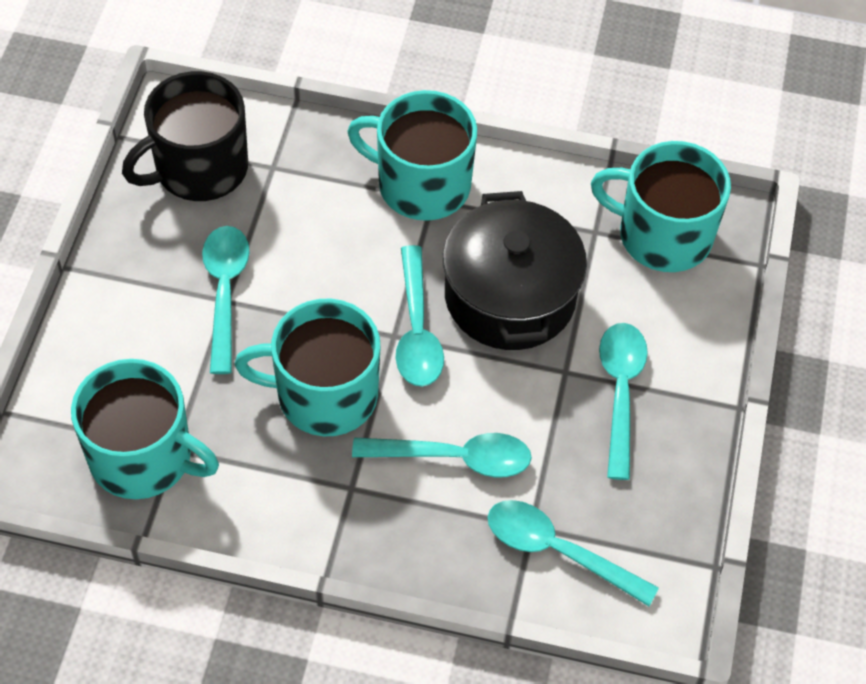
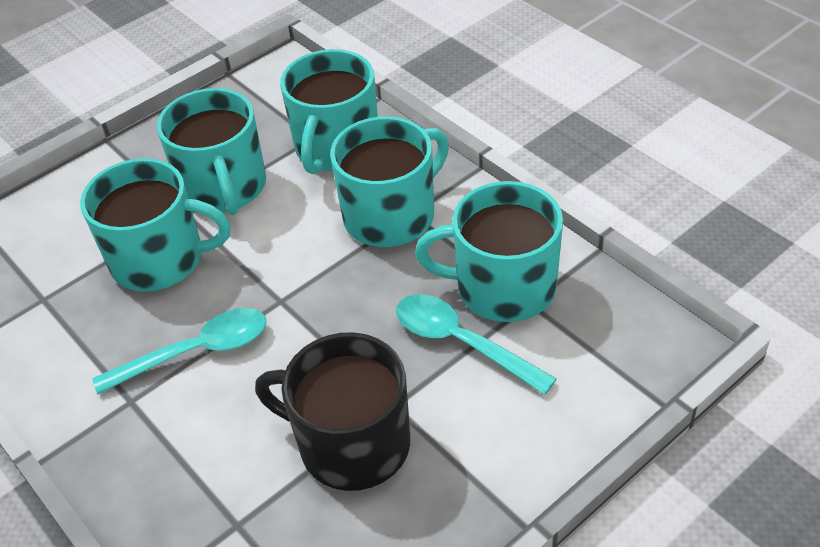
black pot: 1 -> 0
turquoise mug: 4 -> 5
turquoise spoon: 5 -> 2

